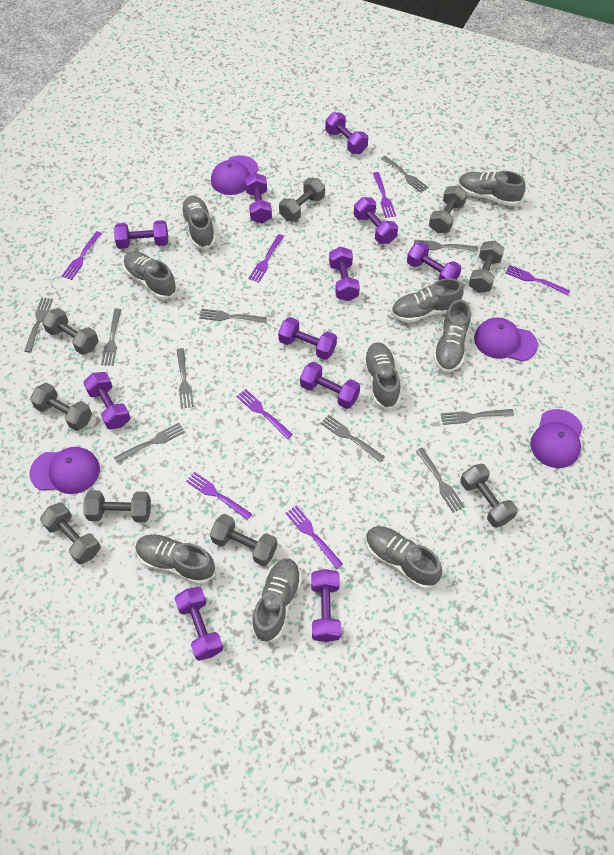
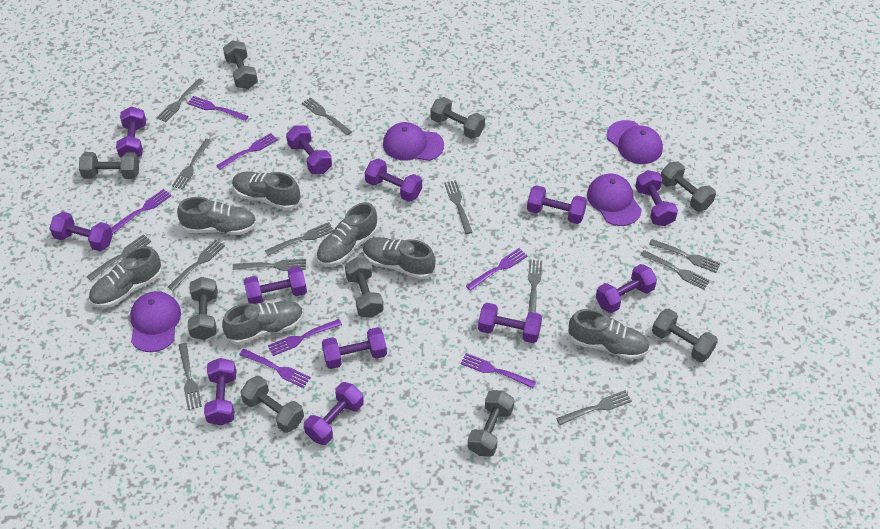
grey fork: 10 -> 13
grey shoe: 9 -> 7
purple dumbbell: 11 -> 12

